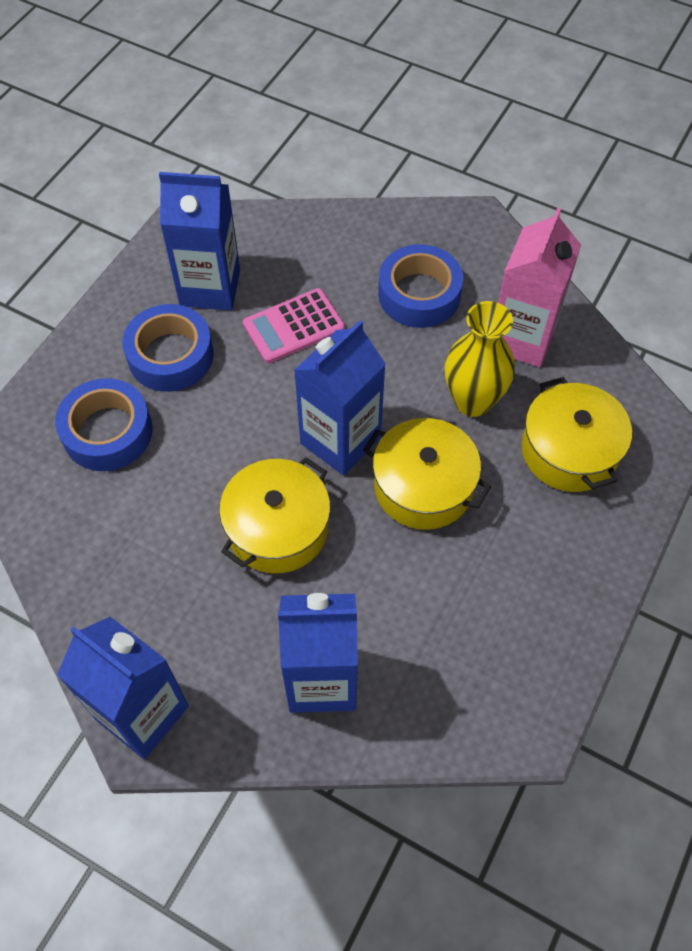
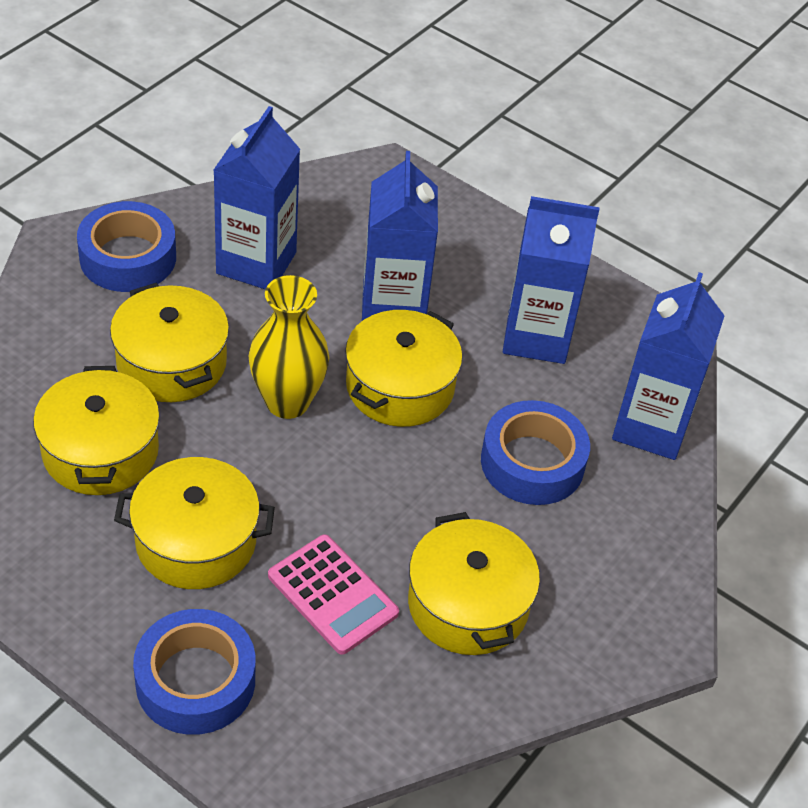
pink carton: 1 -> 0
yellow pot: 3 -> 5

